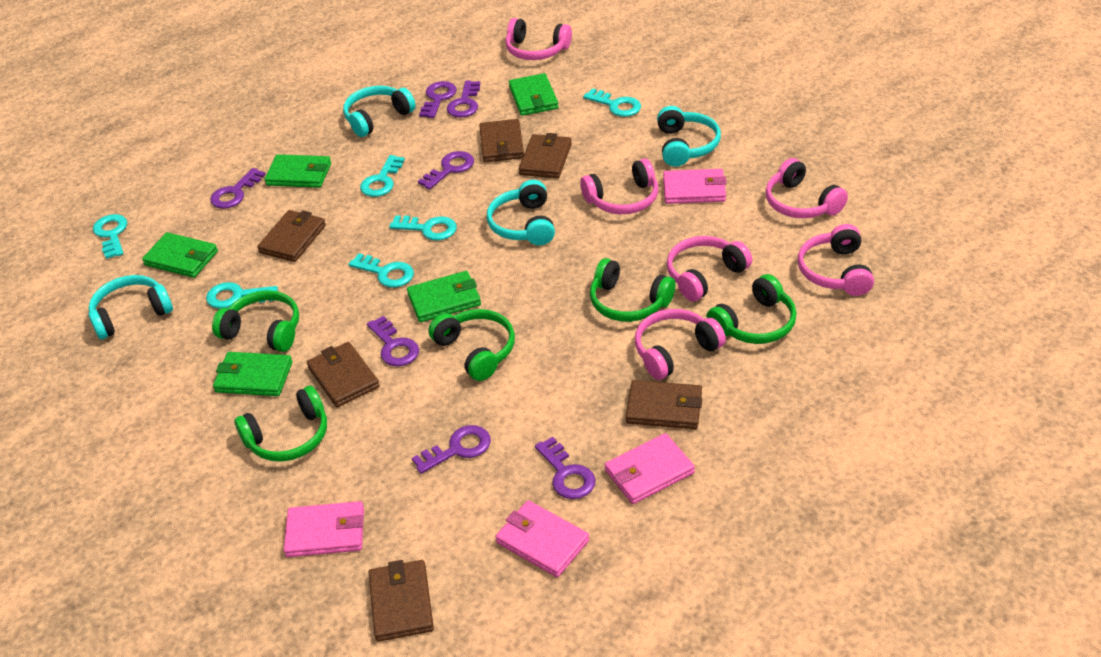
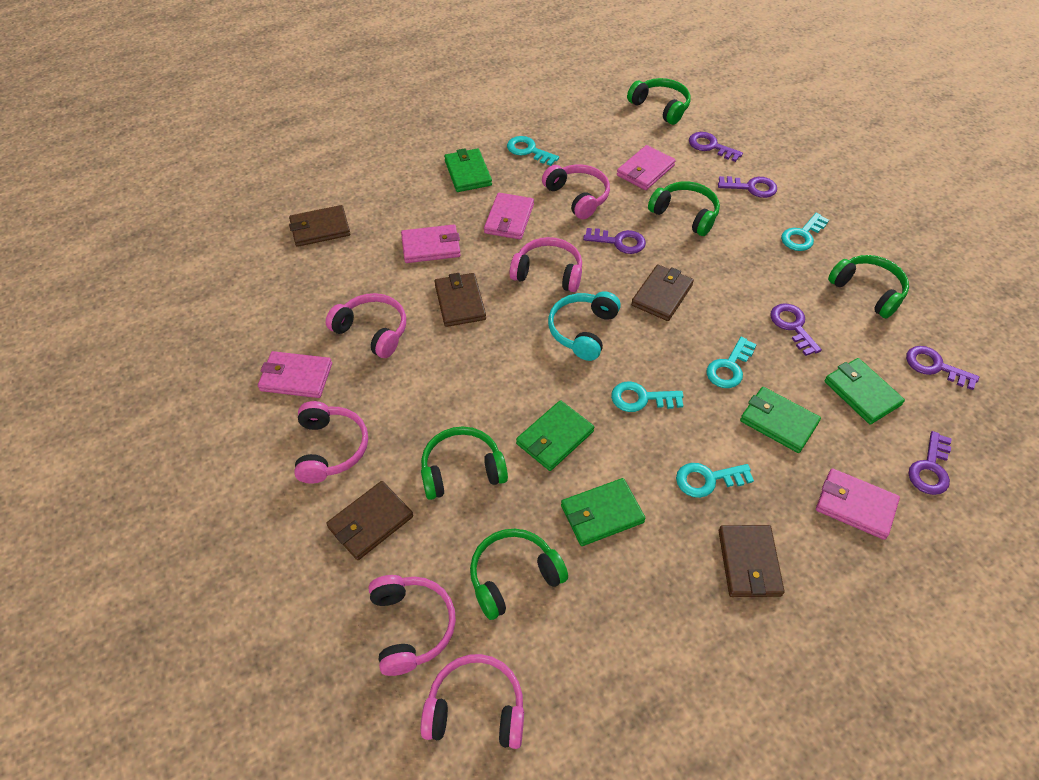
brown wallet: 6 -> 5
pink wallet: 4 -> 5
purple key: 7 -> 6
turquoise headphones: 4 -> 1
turquoise key: 6 -> 5

